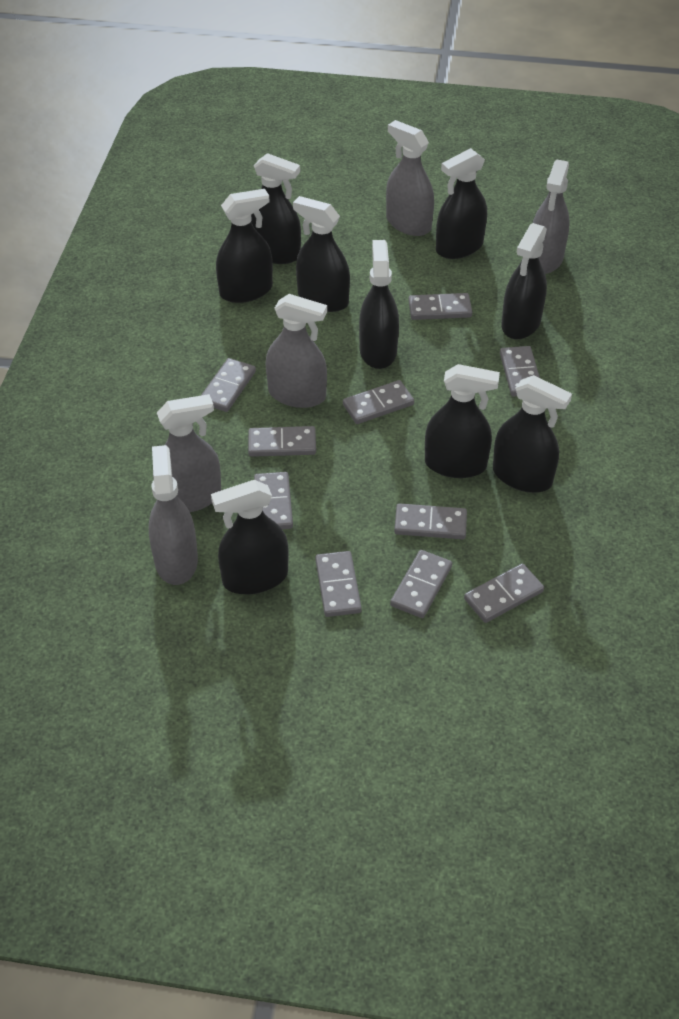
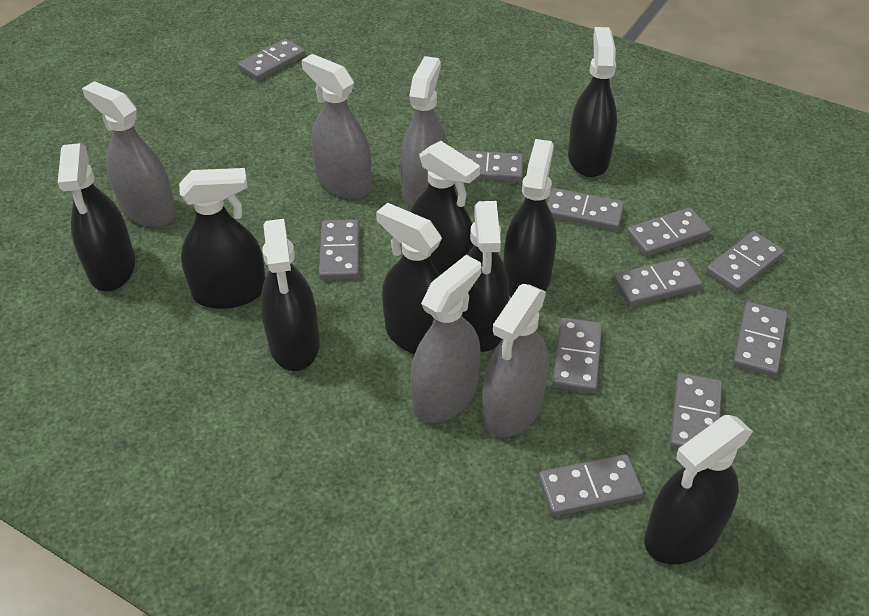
grey domino: 10 -> 11

